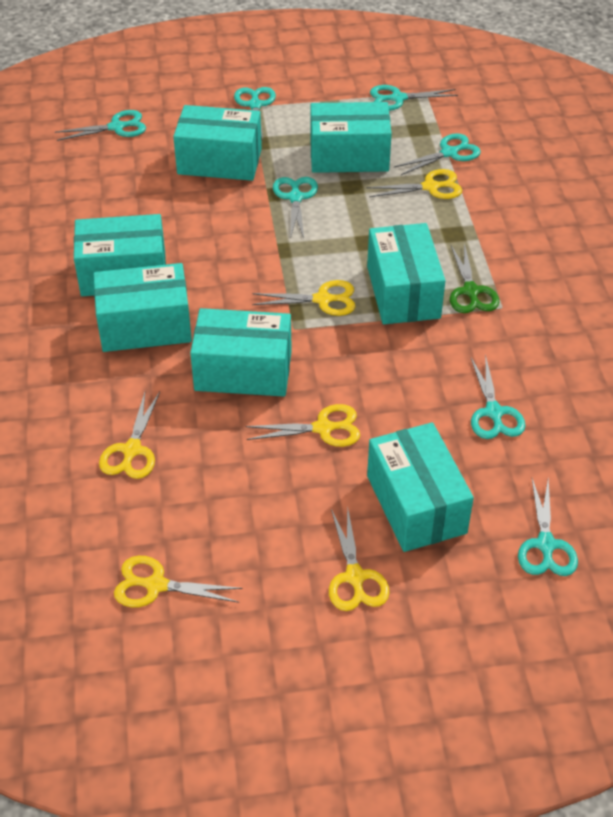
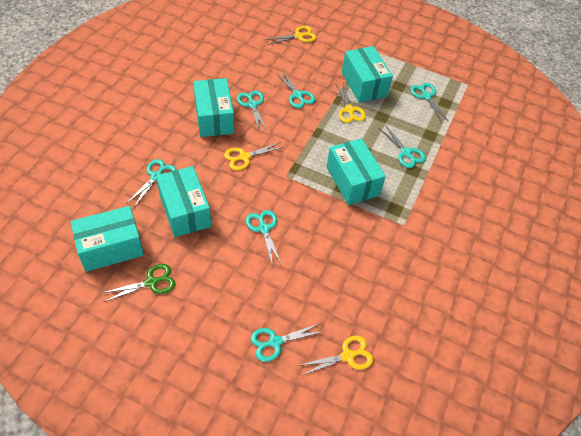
turquoise box: 7 -> 5
yellow scissors: 6 -> 4

